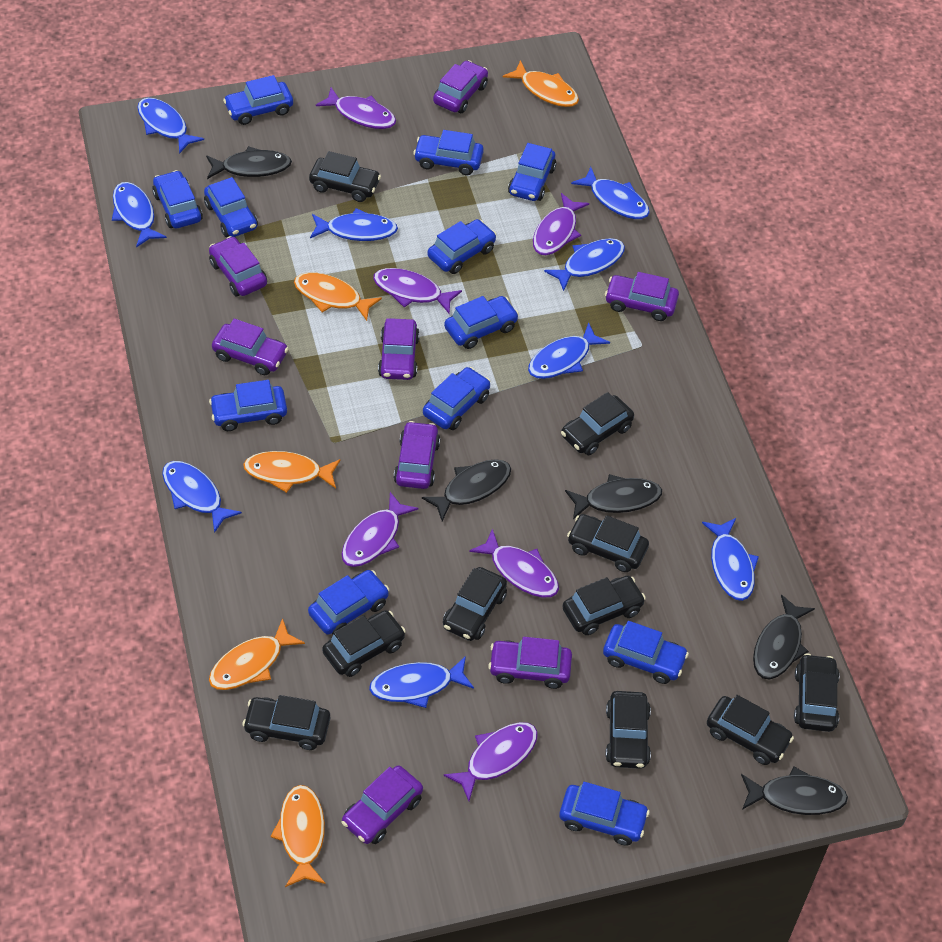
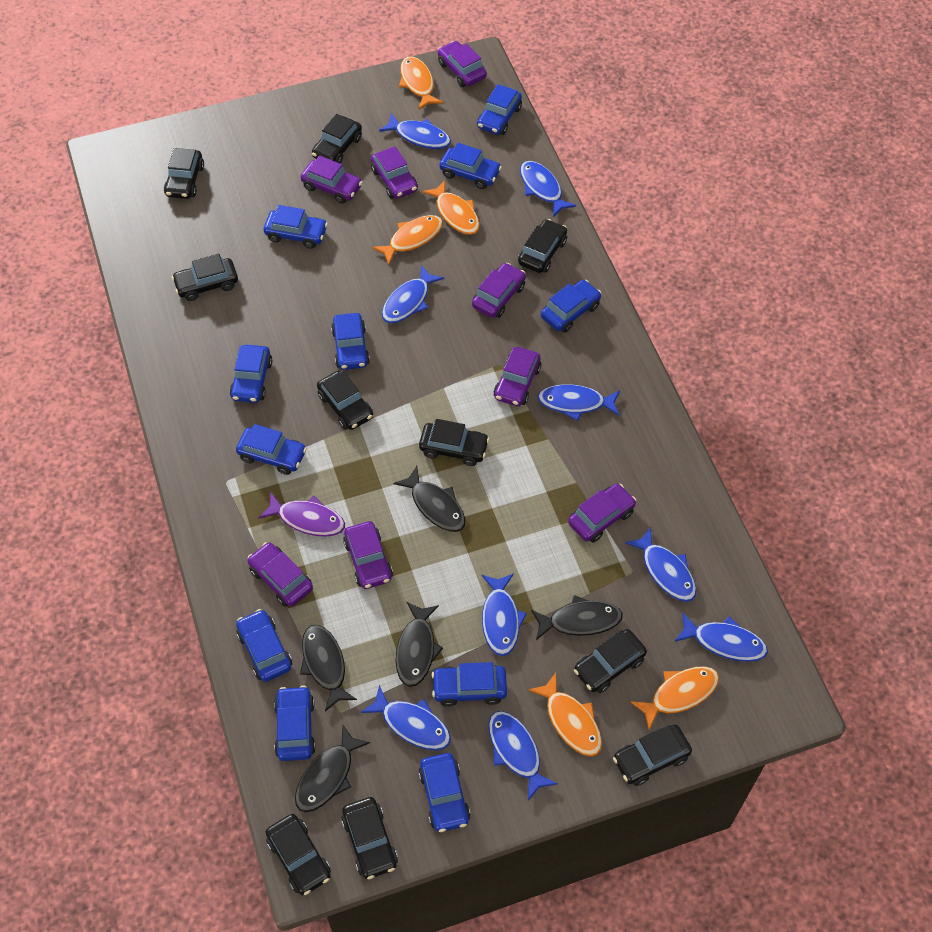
blue car: 12 -> 11
purple fish: 6 -> 1

